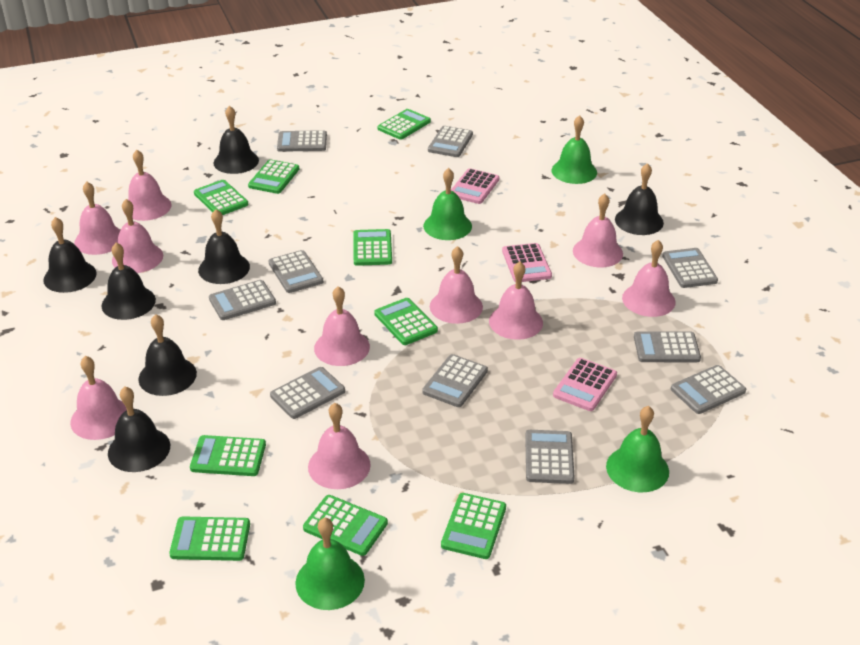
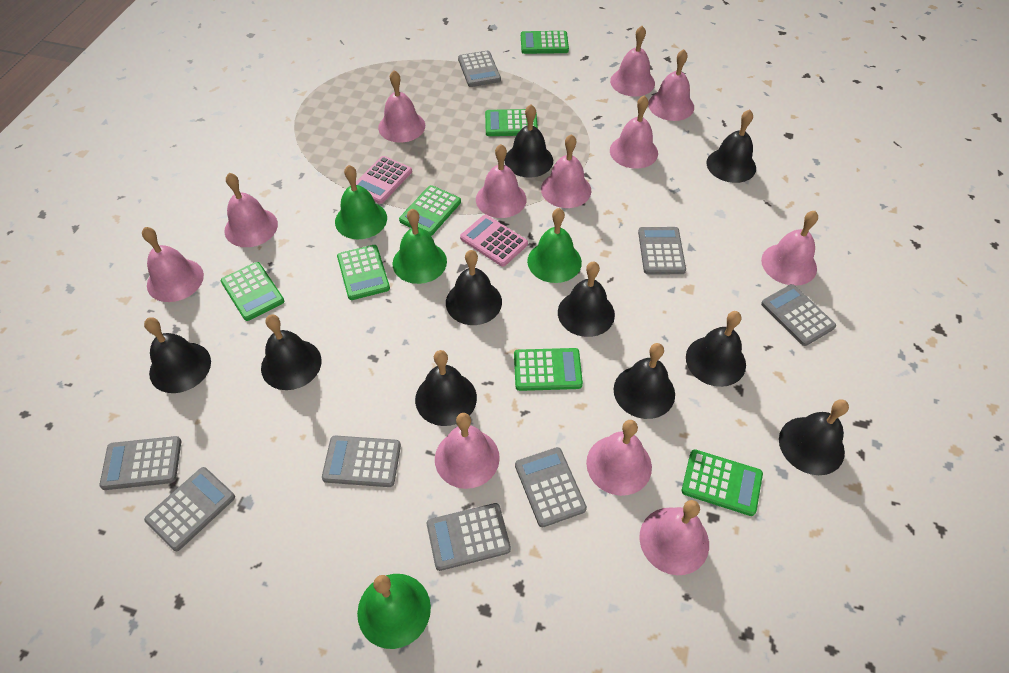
black bell: 7 -> 10
green calculator: 9 -> 7
grey calculator: 10 -> 8
pink bell: 10 -> 12
pink calculator: 3 -> 2

